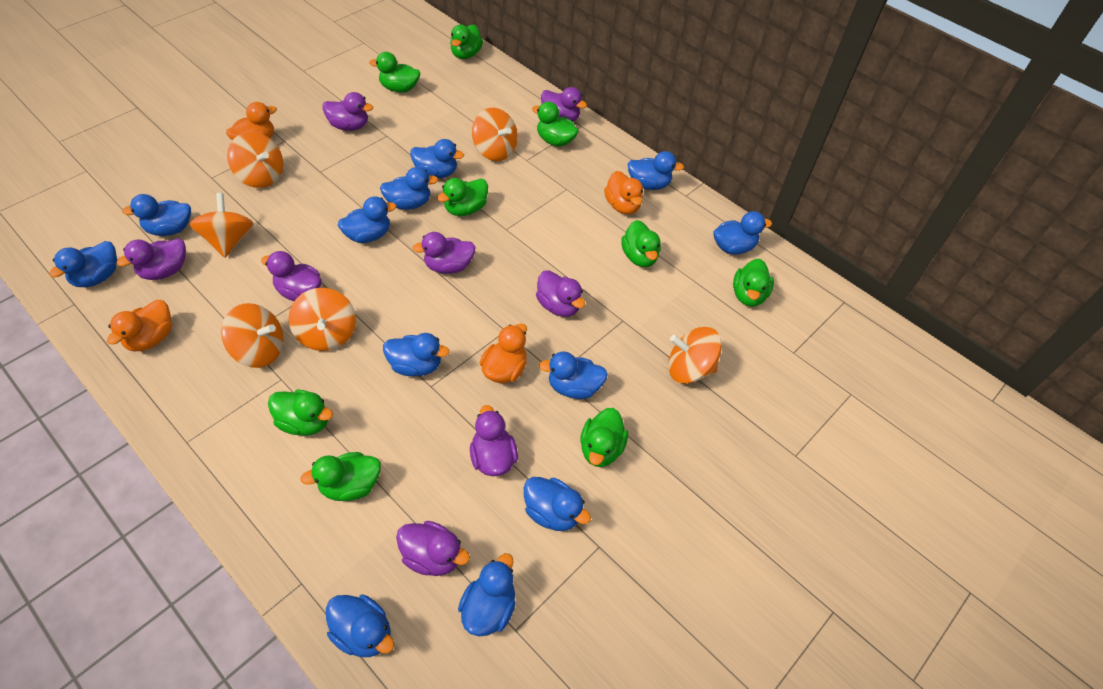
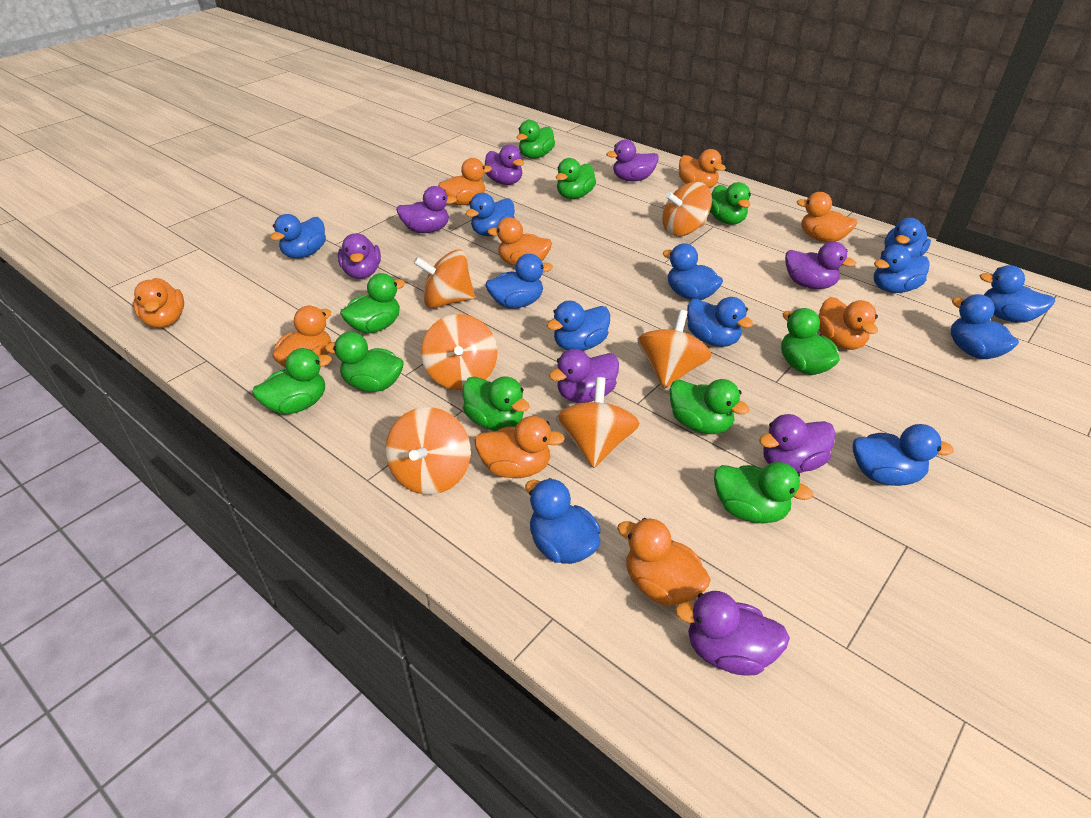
green duck: 9 -> 10
orange duck: 4 -> 9

